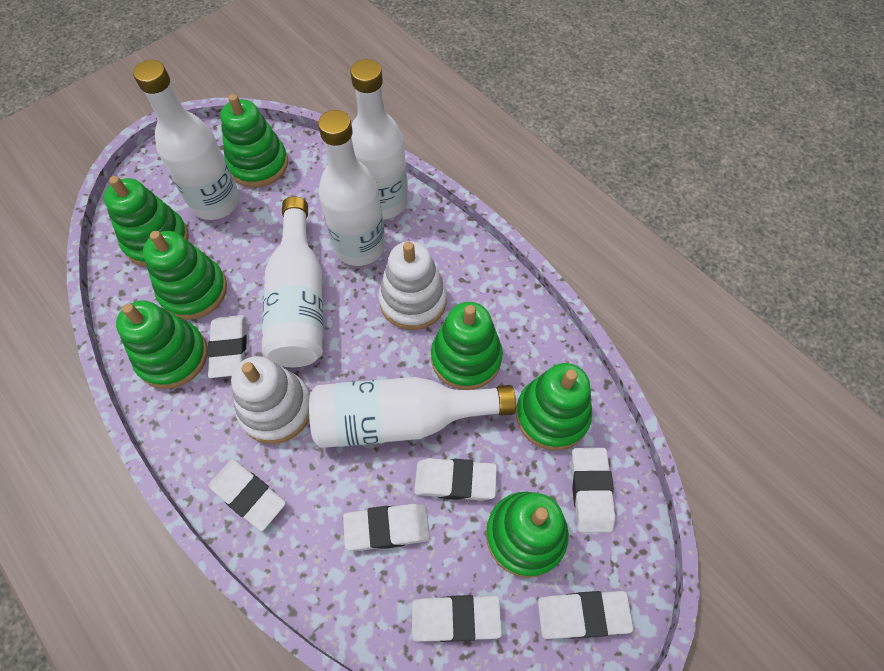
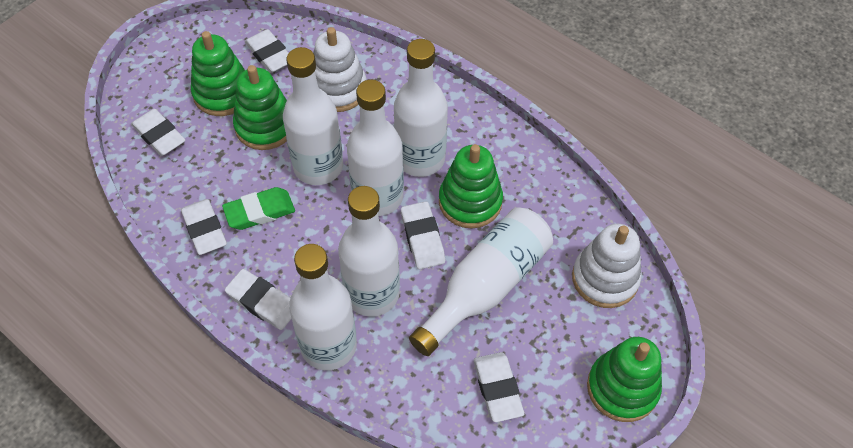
green eraser: 0 -> 1
green stacking toy: 7 -> 4
white bottle: 5 -> 6
white eraser: 7 -> 6

